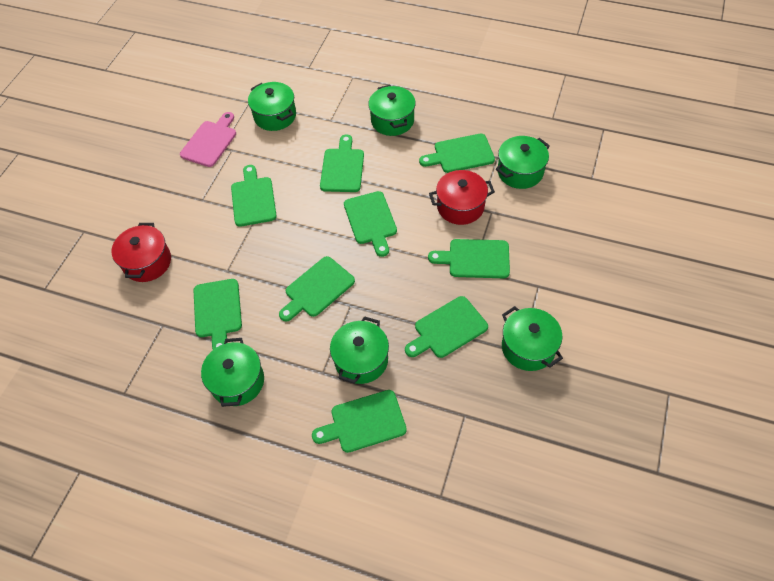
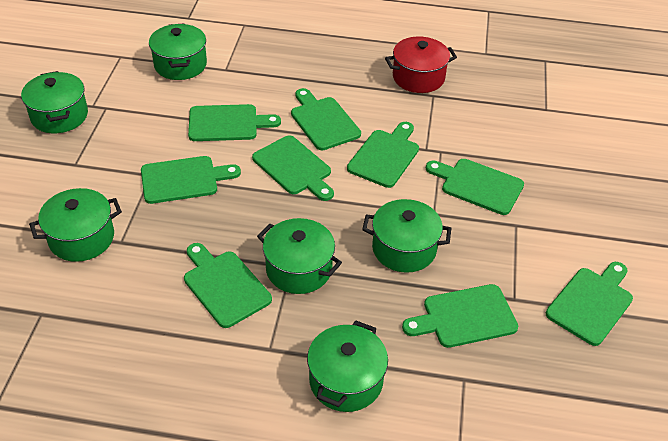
pink cutting board: 1 -> 0
red pot: 2 -> 1

